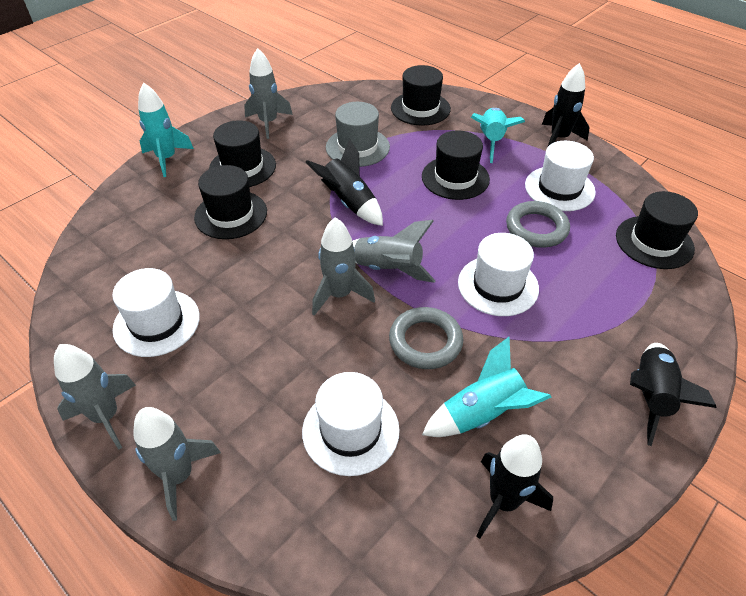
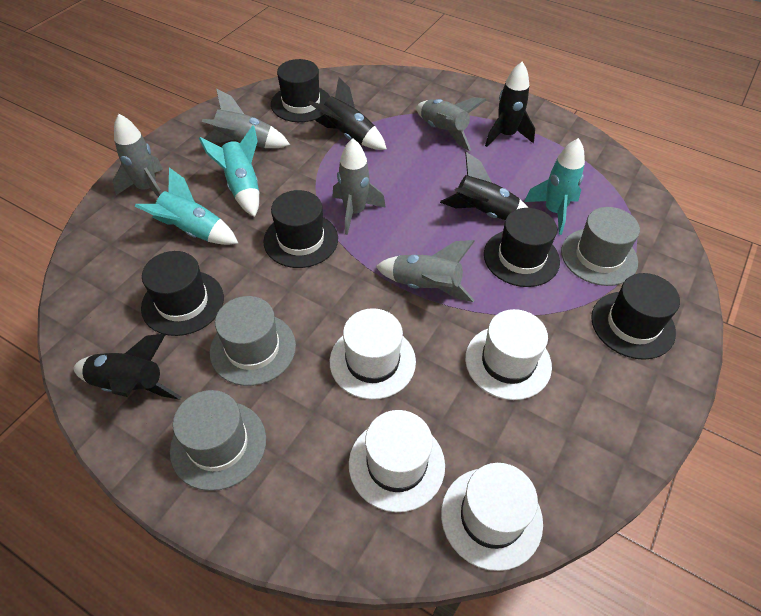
grey hat: 1 -> 3
grey ring: 2 -> 0

